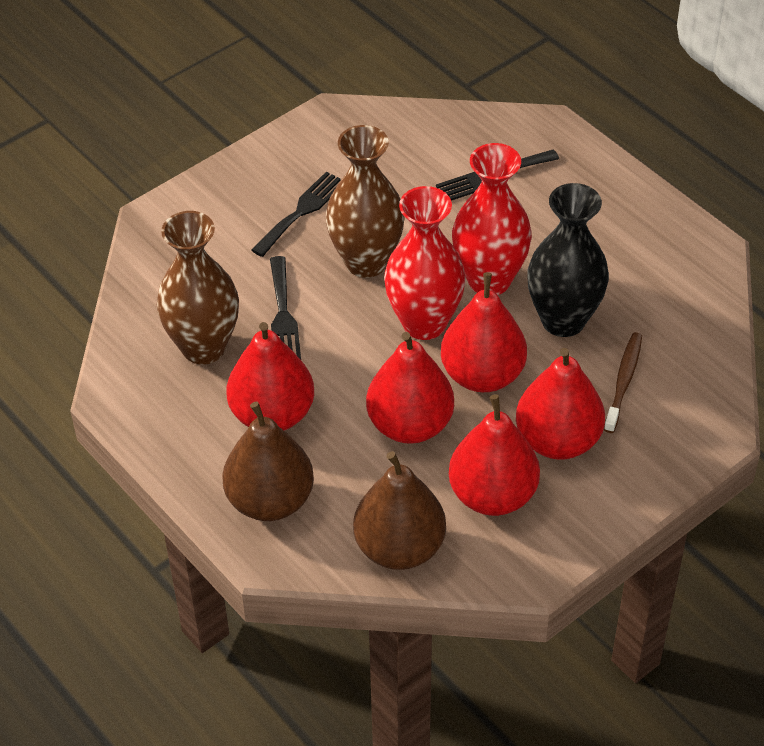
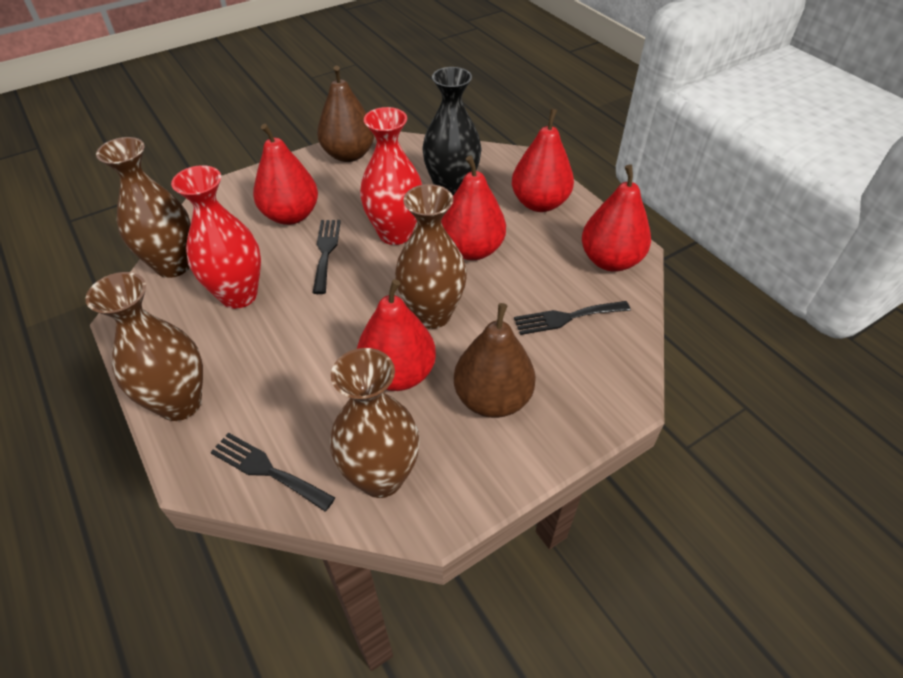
brown toothbrush: 1 -> 0
brown vase: 2 -> 4

